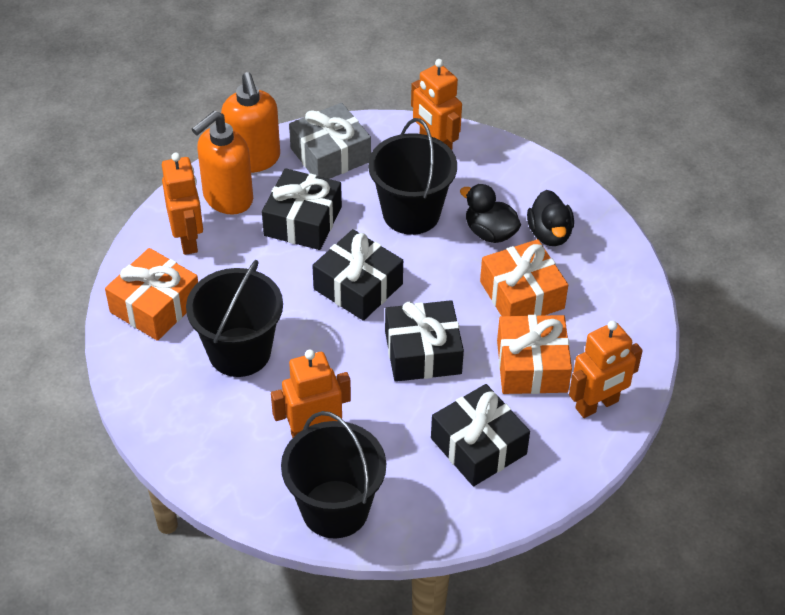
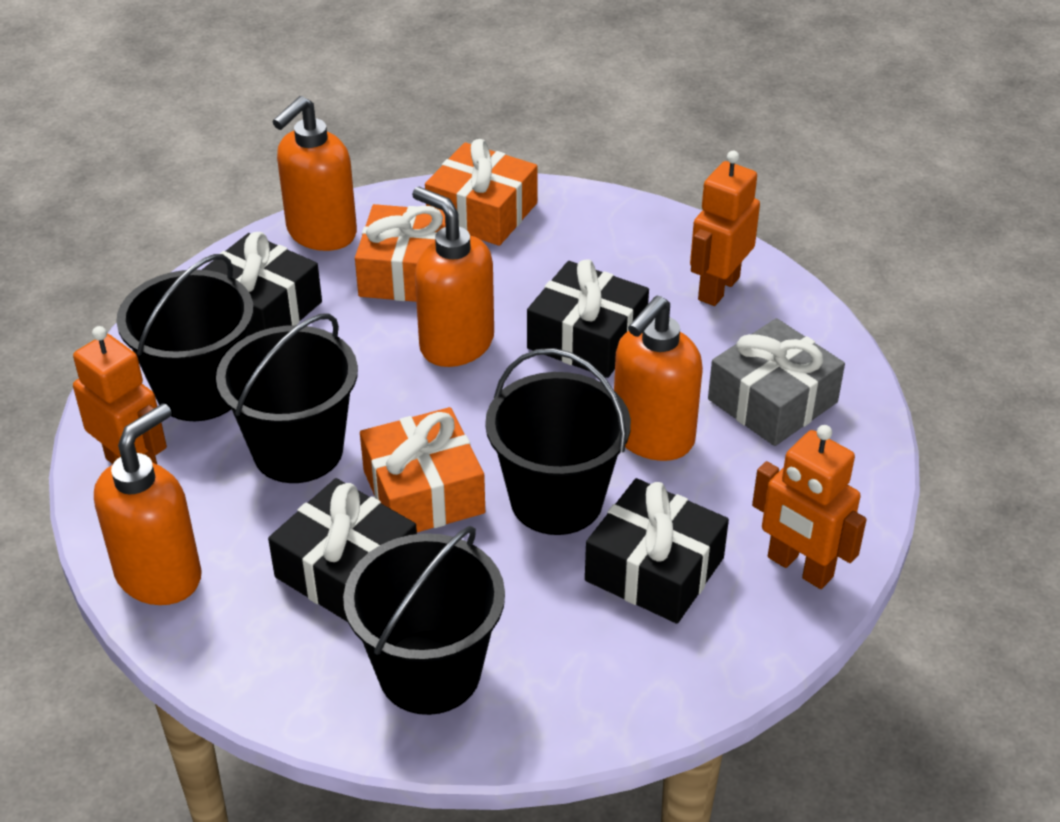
black bucket: 3 -> 4
black duck: 2 -> 0
orange robot: 4 -> 3
orange soap dispenser: 2 -> 4

